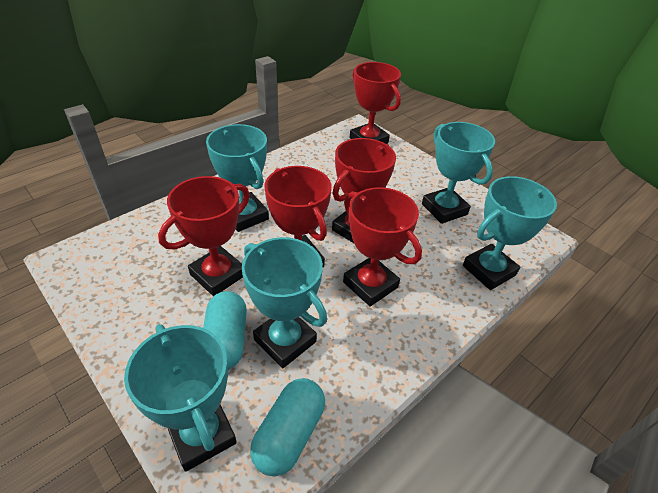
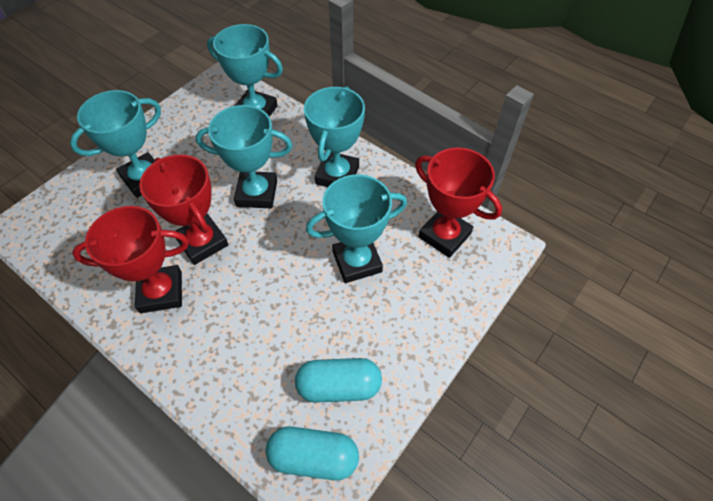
red trophy: 5 -> 3

